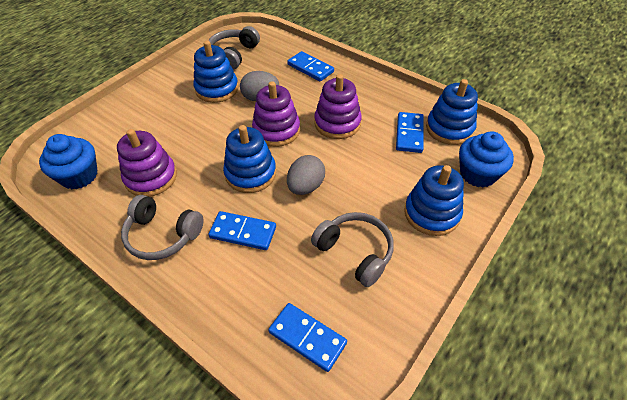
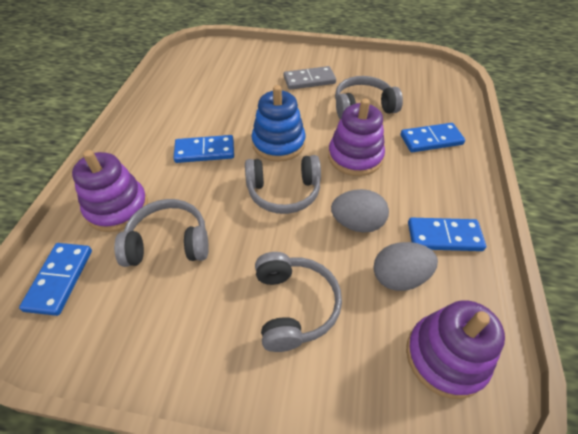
blue cupcake: 2 -> 0
blue stacking toy: 4 -> 1
grey domino: 0 -> 1
grey headphones: 3 -> 4

